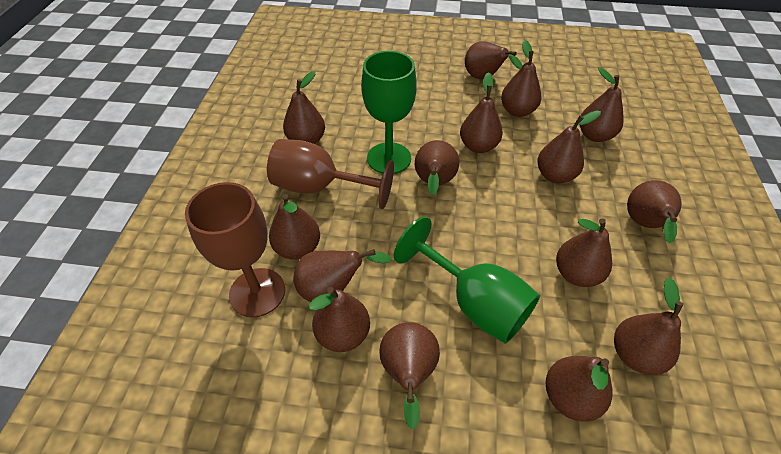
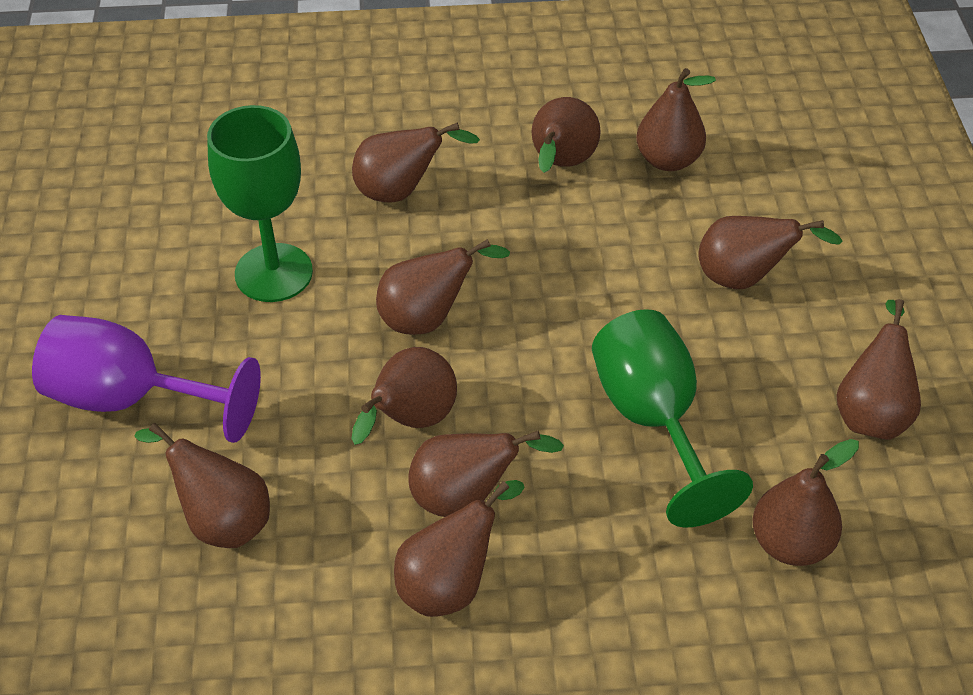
brown goblet: 2 -> 0
brown pear: 15 -> 11
purple goblet: 0 -> 1

